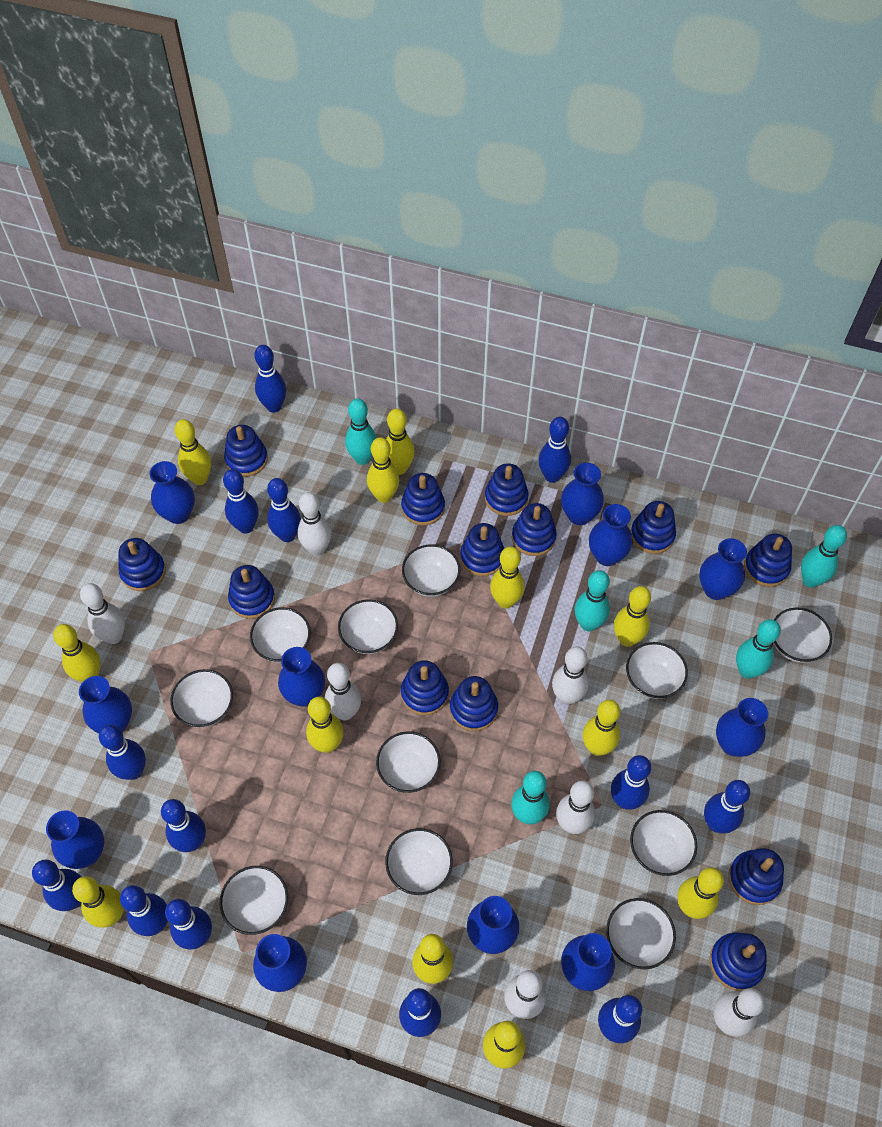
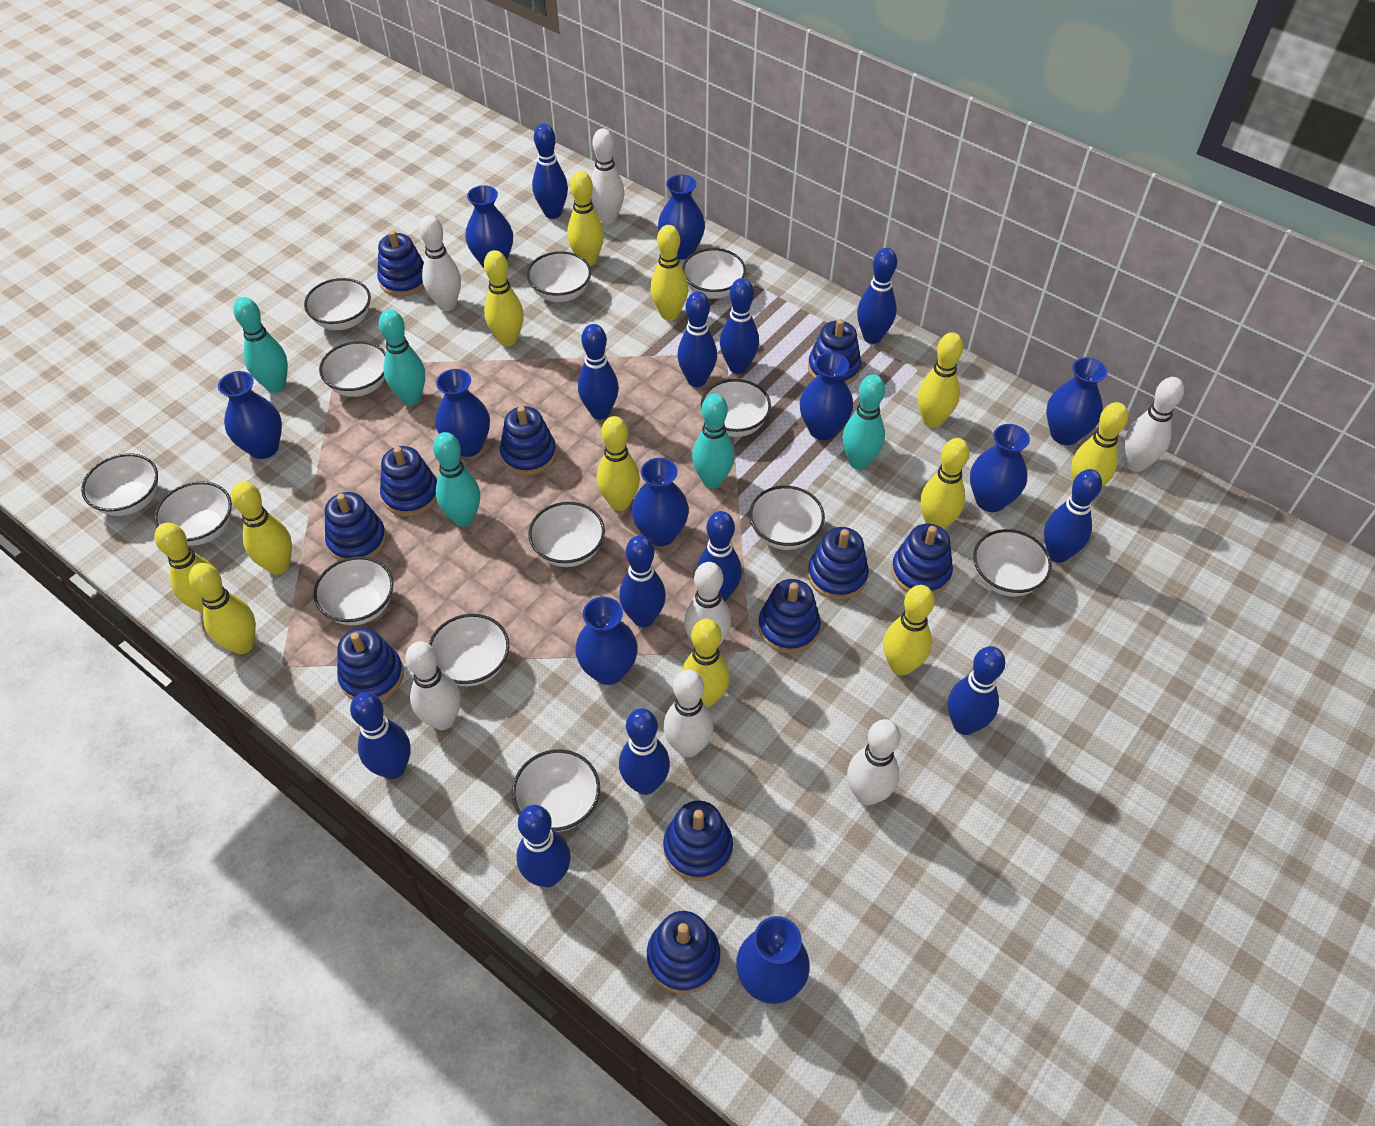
blue bowling pin: 13 -> 12
blue stacking toy: 13 -> 11
blue vase: 11 -> 10
white bowl: 11 -> 13

